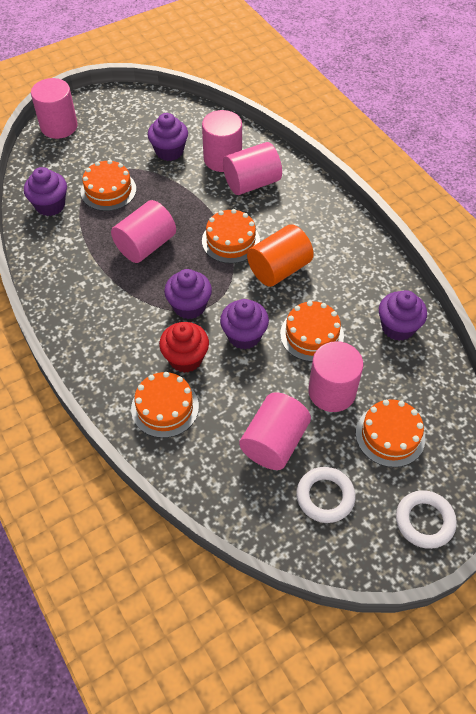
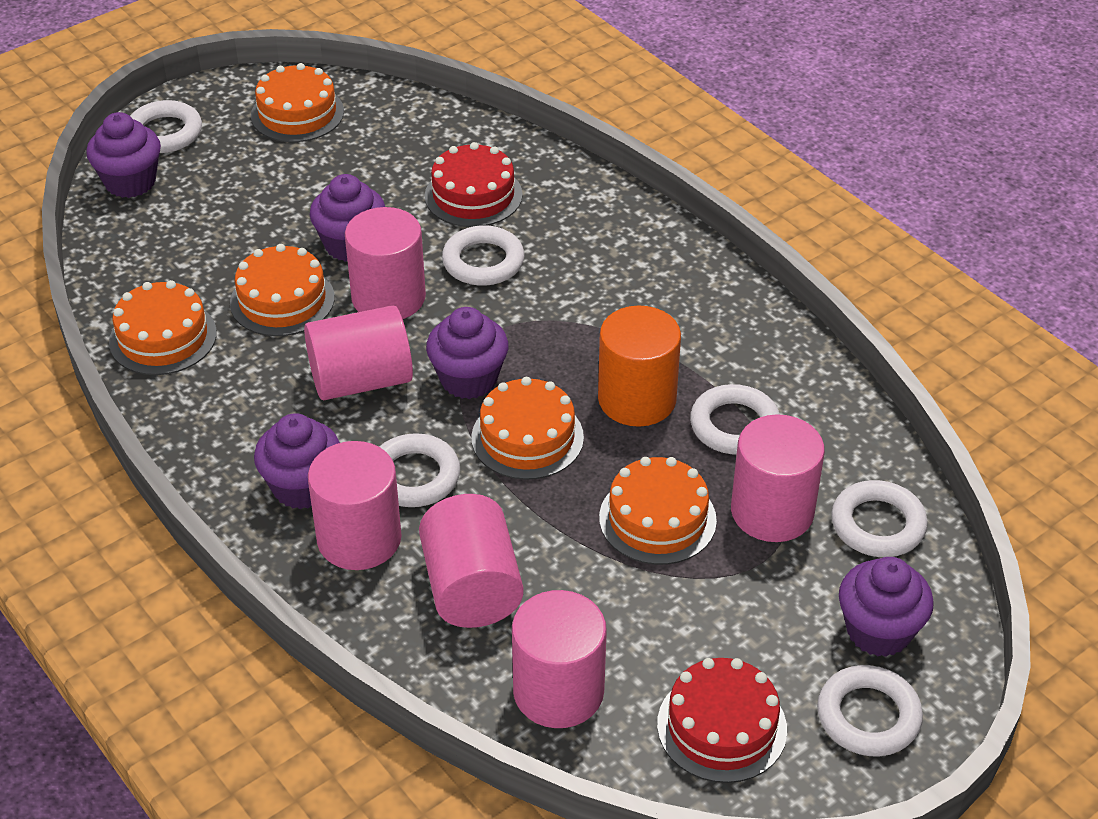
red cake: 0 -> 2
red cupcake: 1 -> 0
white ring: 2 -> 6

